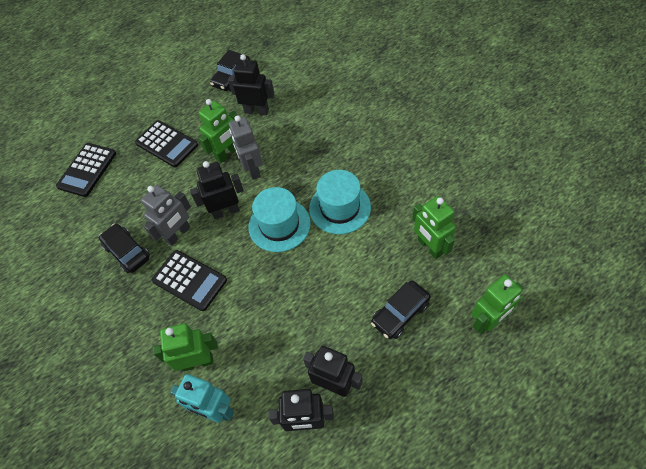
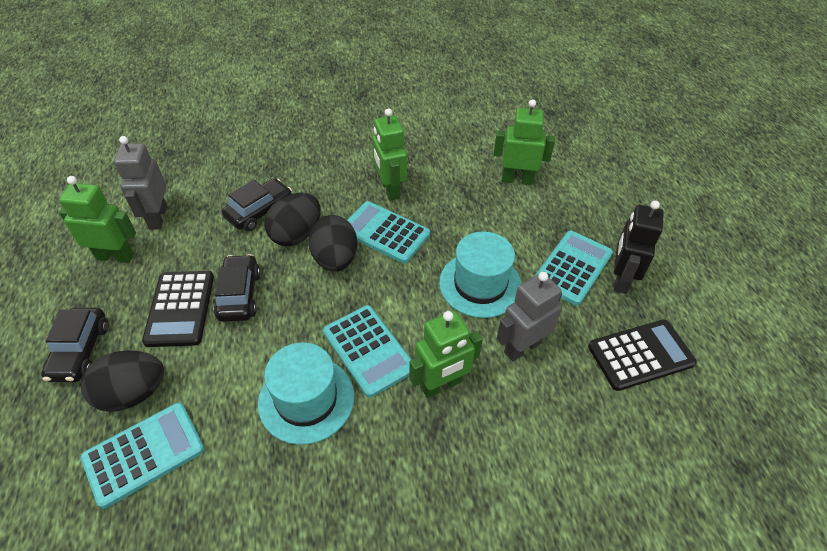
black calculator: 3 -> 2
black egg: 0 -> 3
black robot: 4 -> 1
turquoise calculator: 0 -> 4
turquoise robot: 1 -> 0

